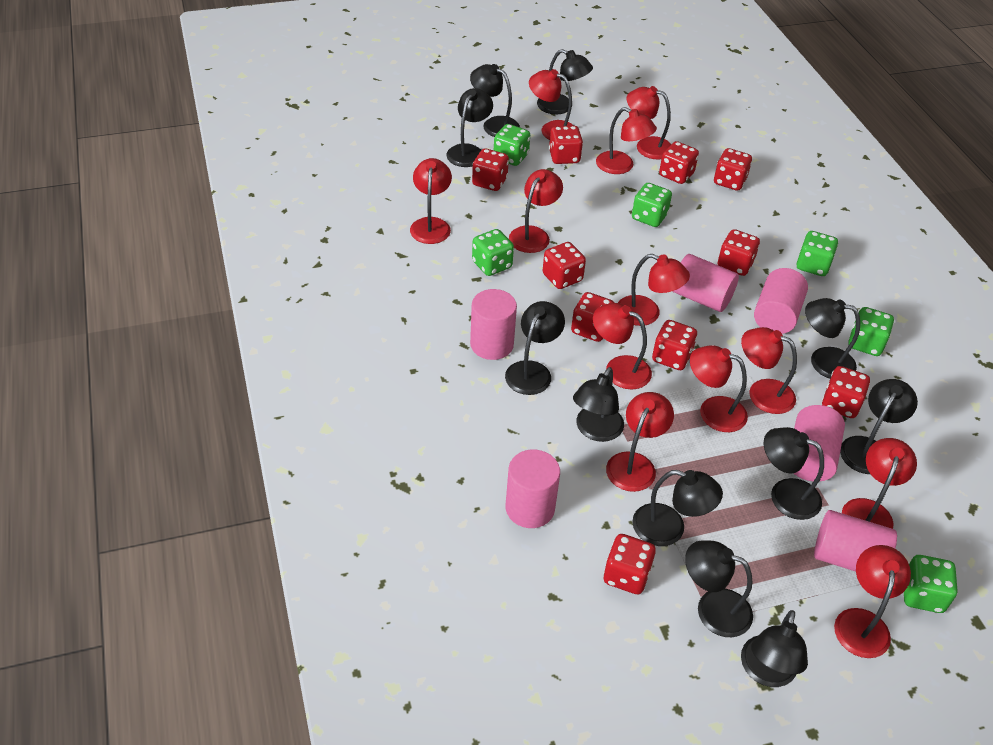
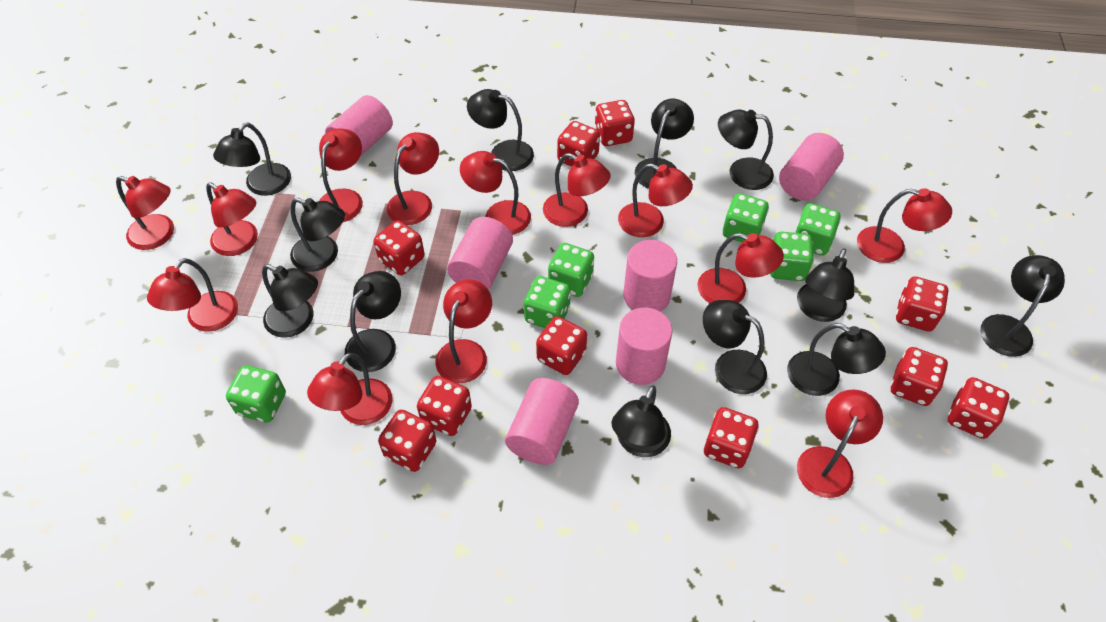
black lamp: 11 -> 12
red lamp: 12 -> 13

